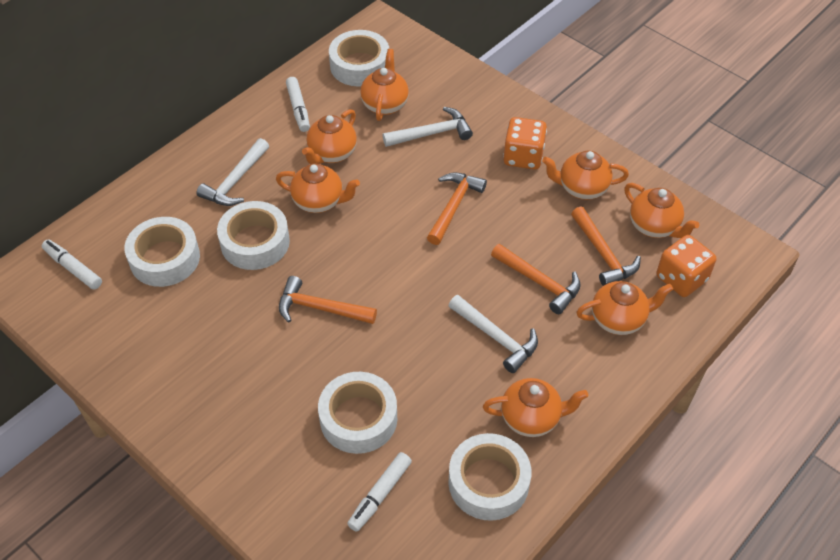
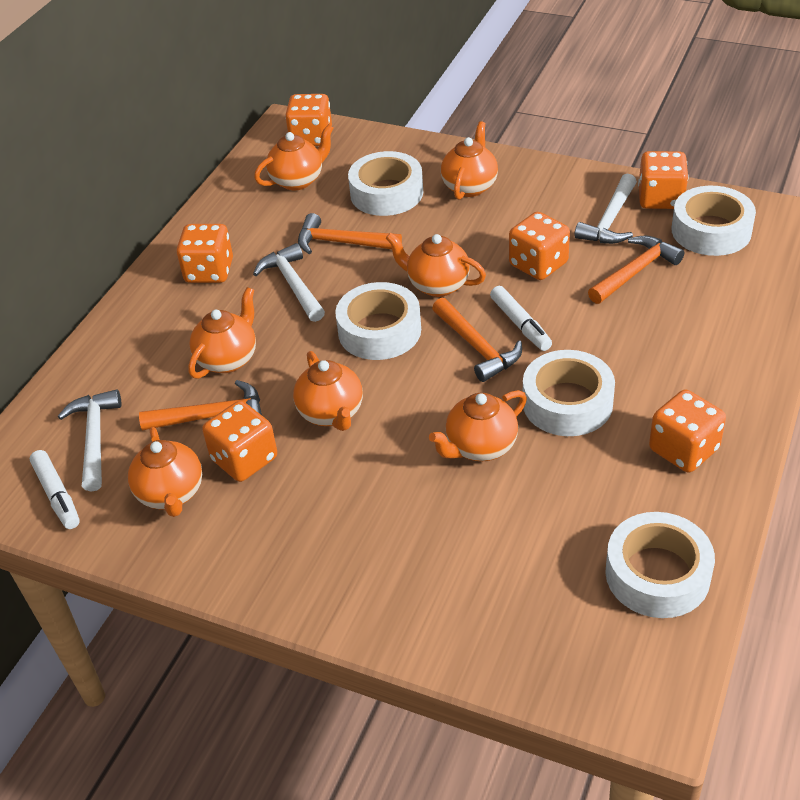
orange dice: 2 -> 6
white marker: 3 -> 2

